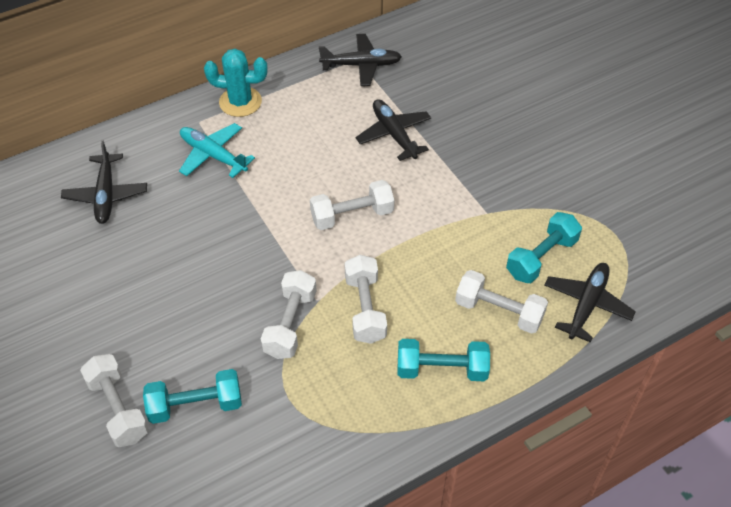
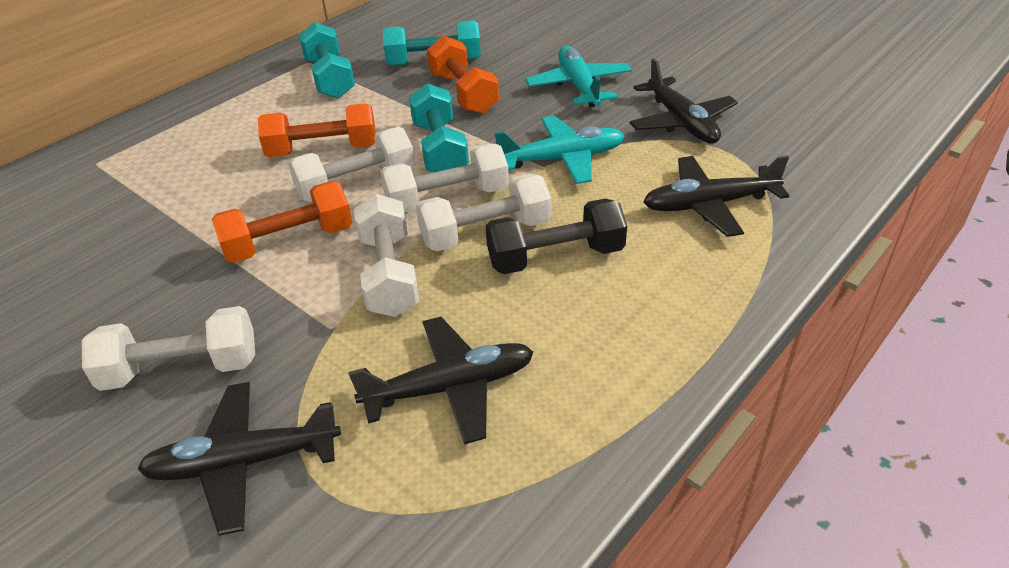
black dumbbell: 0 -> 1
orange dumbbell: 0 -> 3
turquoise cactus: 1 -> 0
turquoise plane: 1 -> 2

